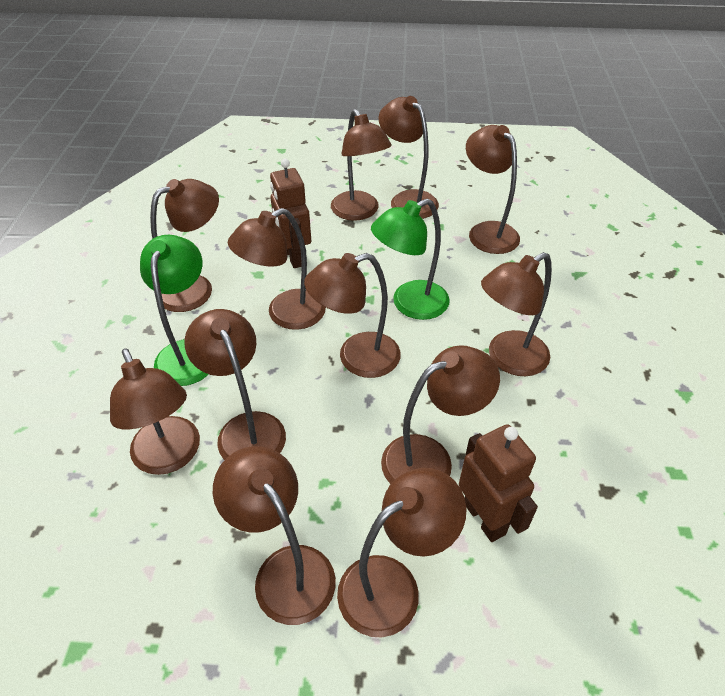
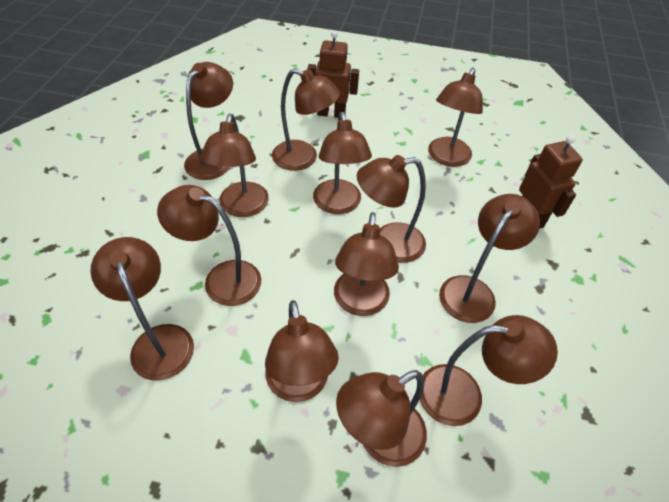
brown lamp: 12 -> 13
green lamp: 2 -> 0

